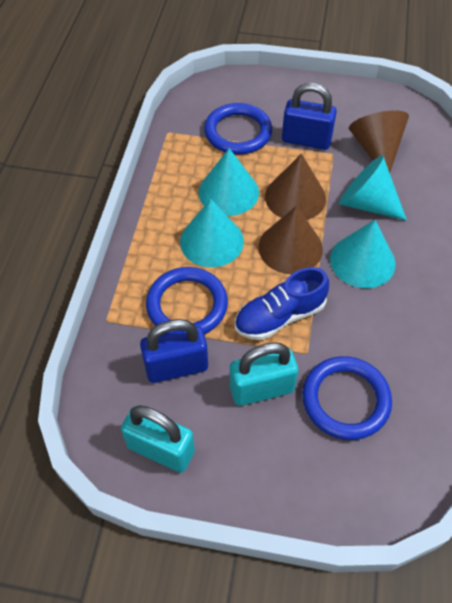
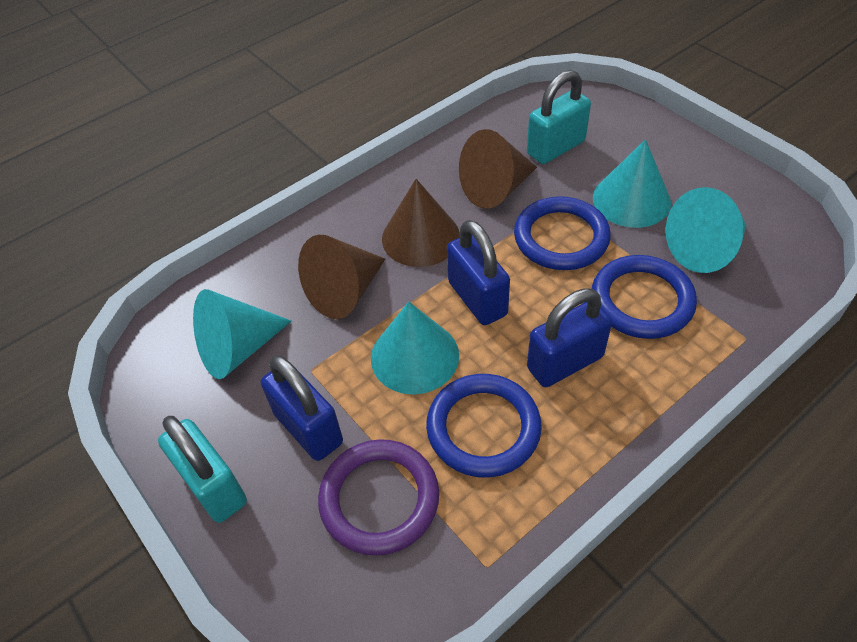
blue padlock: 2 -> 3
blue shoe: 1 -> 0
purple ring: 0 -> 1

